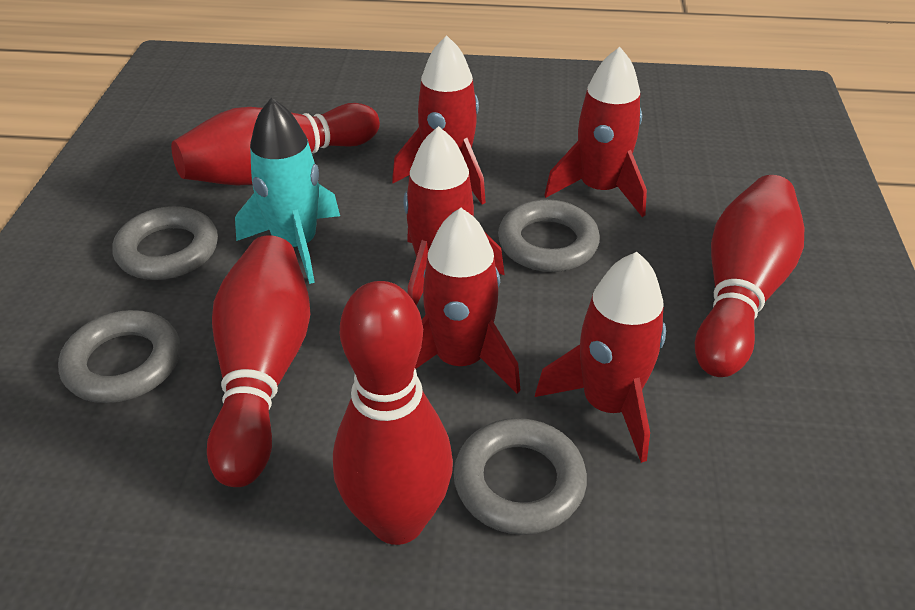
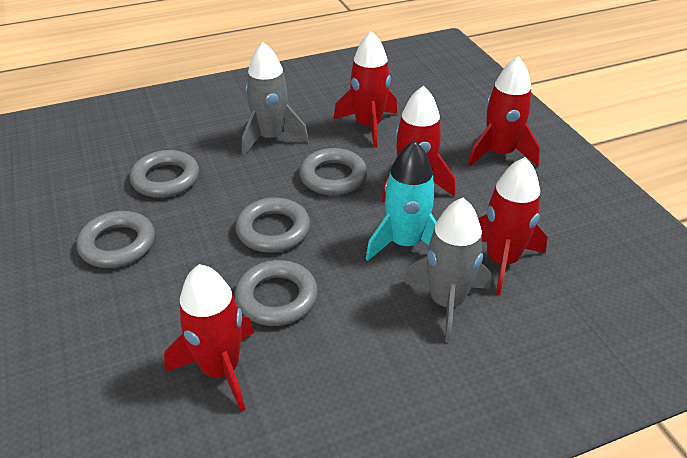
grey ring: 4 -> 5
grey rocket: 0 -> 2
red bowling pin: 4 -> 0

